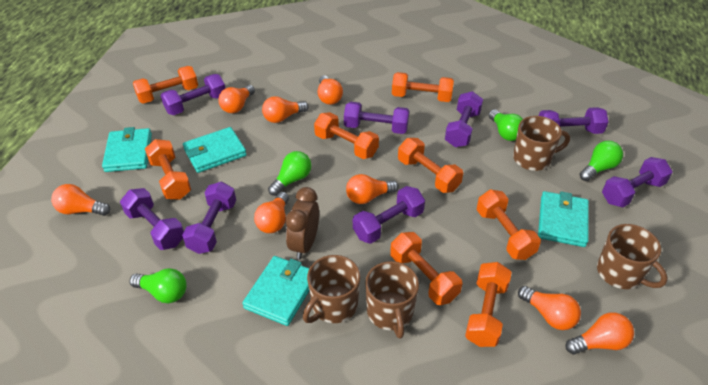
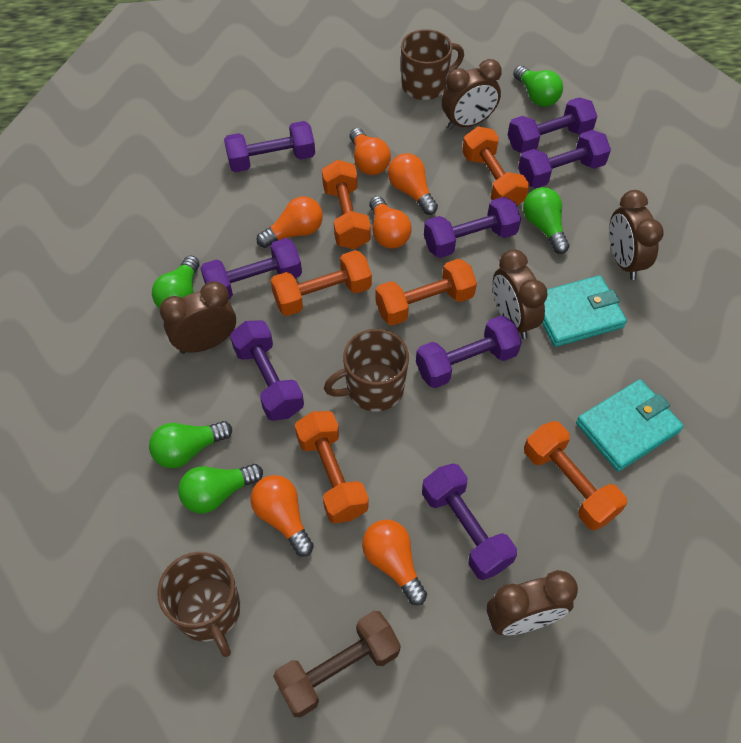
brown clock: 1 -> 5
brown dumbbell: 0 -> 1
brown mug: 4 -> 3
green light bulb: 4 -> 5
orange dumbbell: 8 -> 6
orange light bulb: 8 -> 6
turquoise wallet: 4 -> 2

